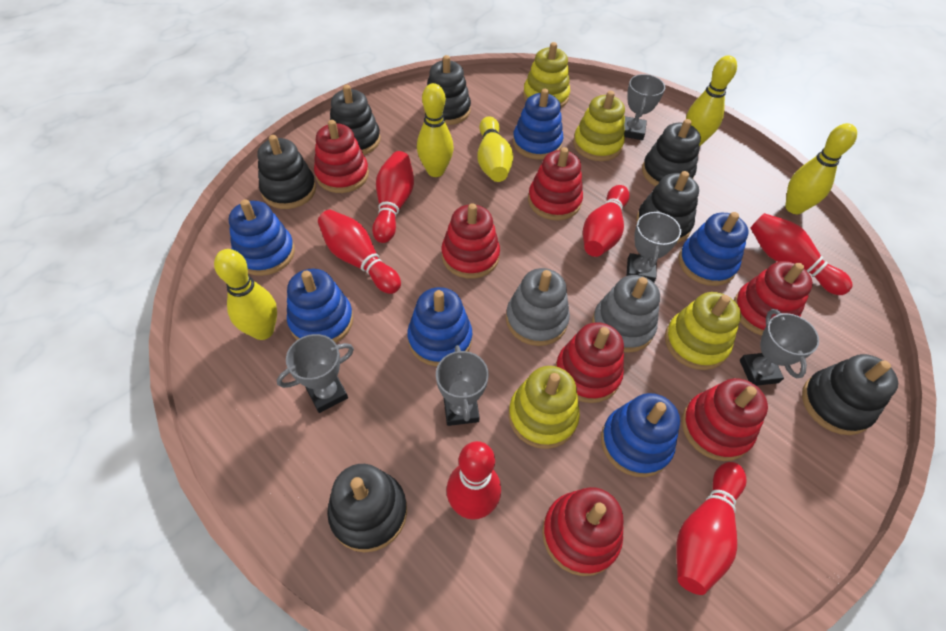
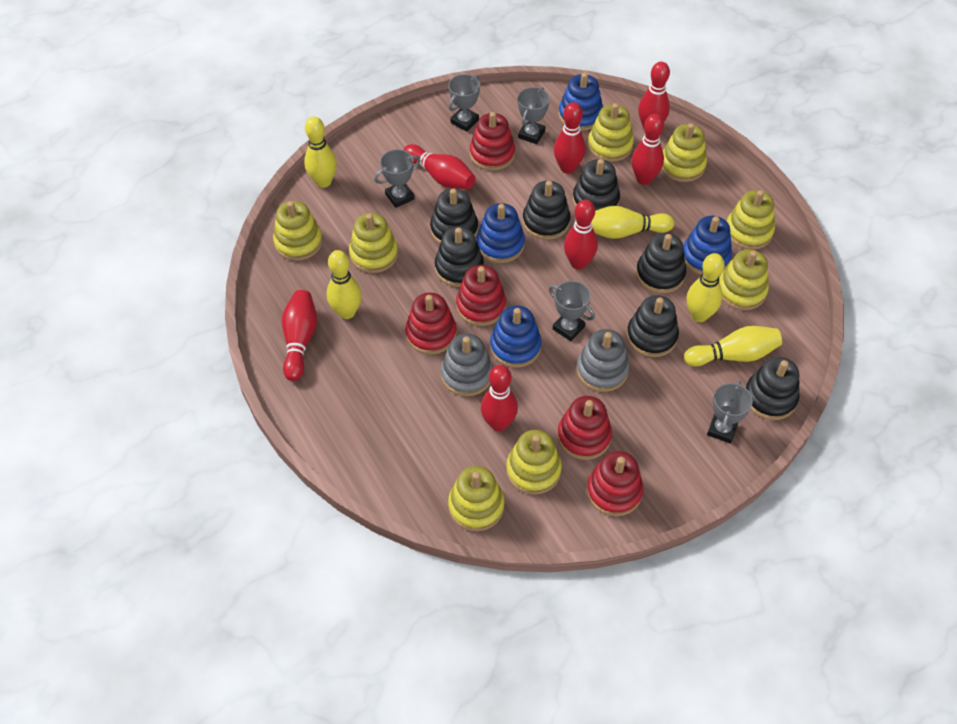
blue stacking toy: 6 -> 4
red bowling pin: 6 -> 7
red stacking toy: 7 -> 5
yellow stacking toy: 4 -> 8

